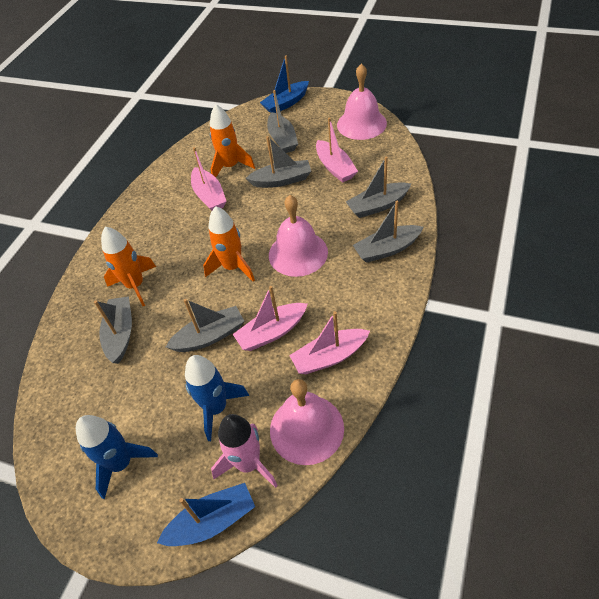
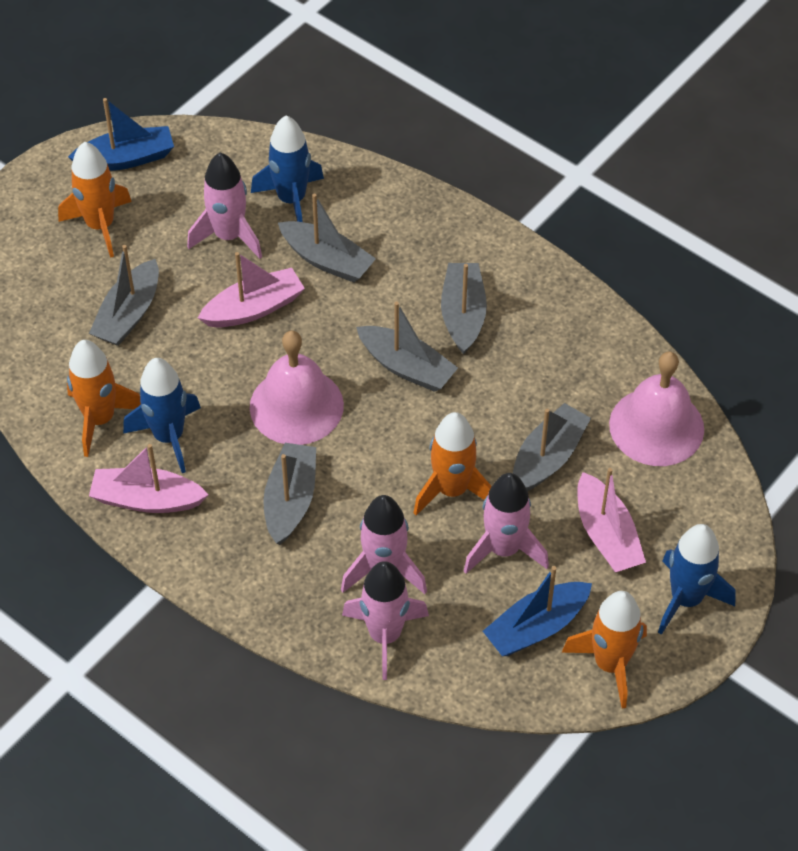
blue rocket: 2 -> 3
orange rocket: 3 -> 4
pink bell: 3 -> 2
pink boat: 4 -> 3
pink rocket: 1 -> 4

